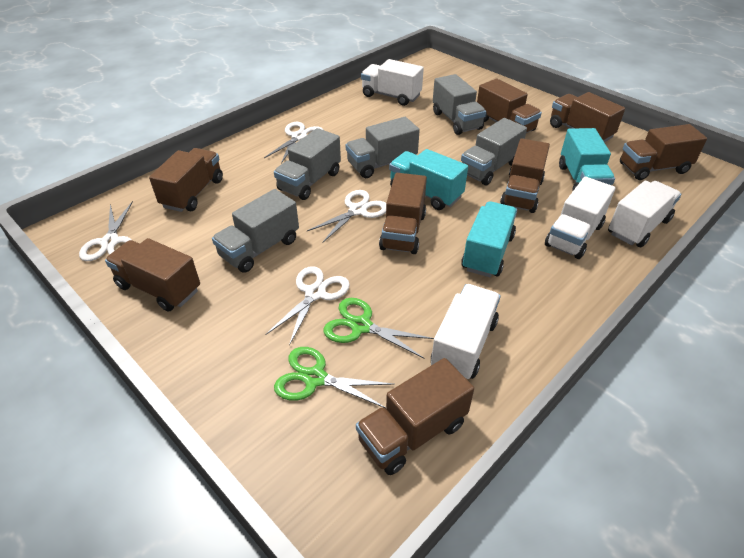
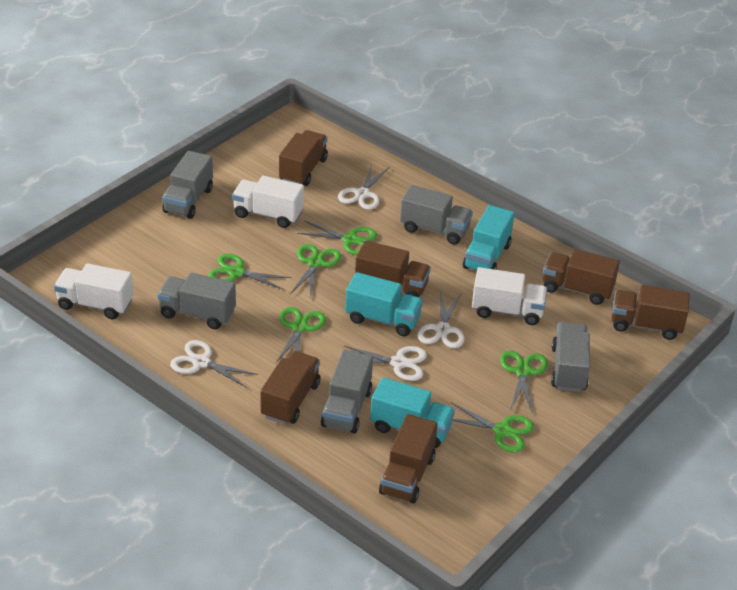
brown truck: 8 -> 6
green scissors: 2 -> 6
white truck: 4 -> 3

